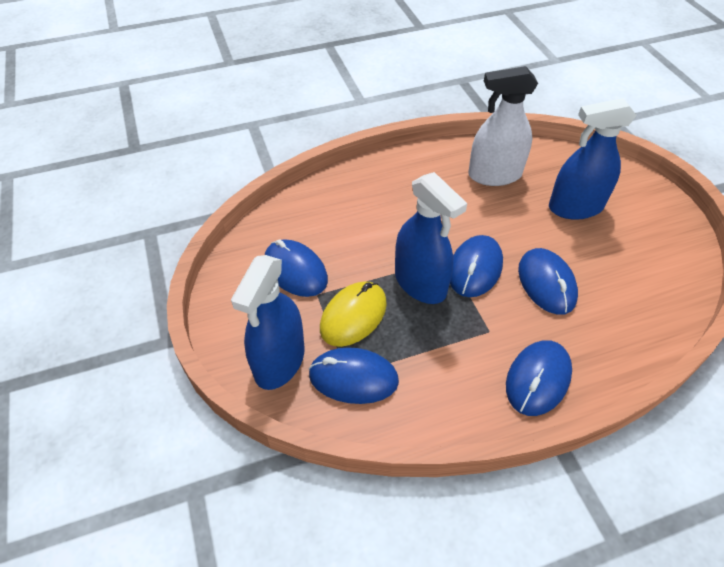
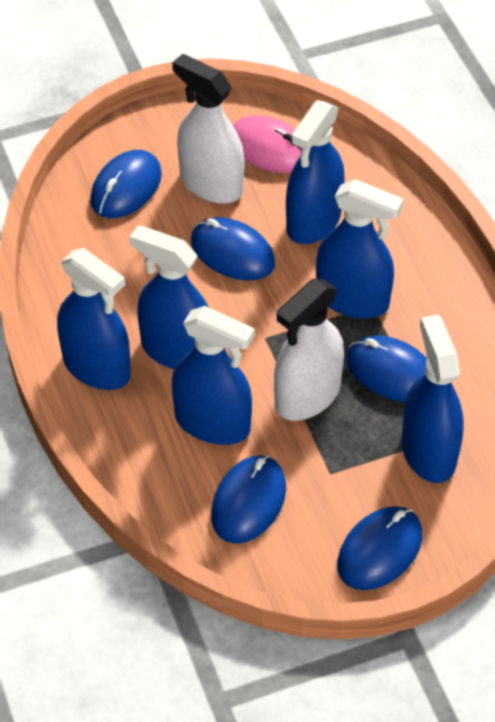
blue spray bottle: 3 -> 6
pink mouse: 0 -> 1
white spray bottle: 1 -> 2
yellow mouse: 1 -> 0

